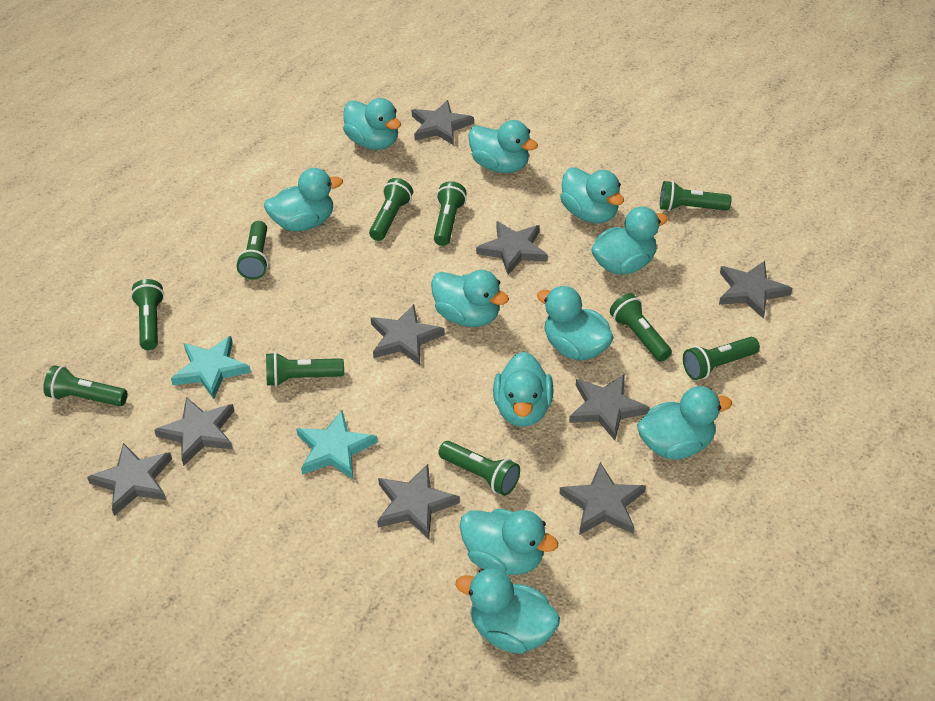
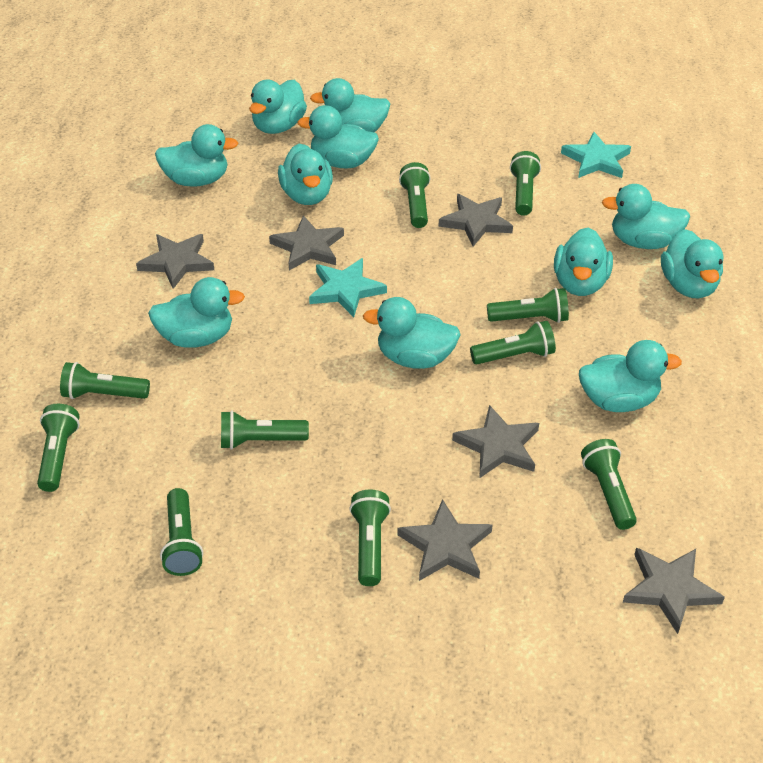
grey star: 9 -> 6

